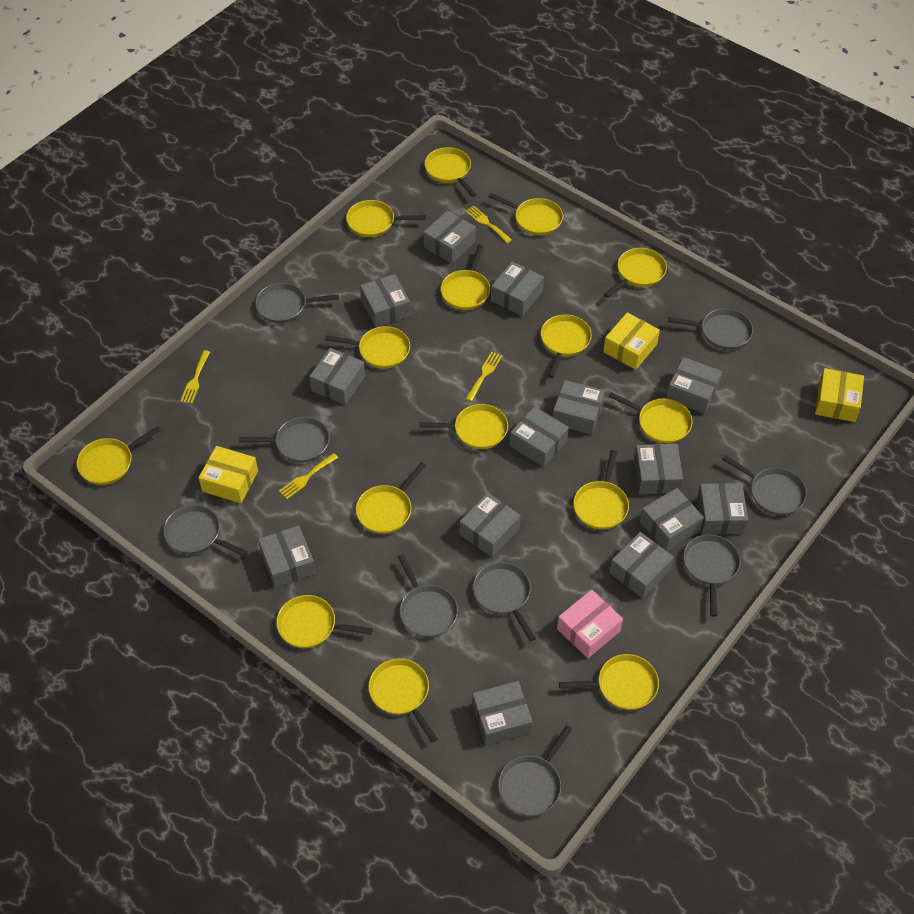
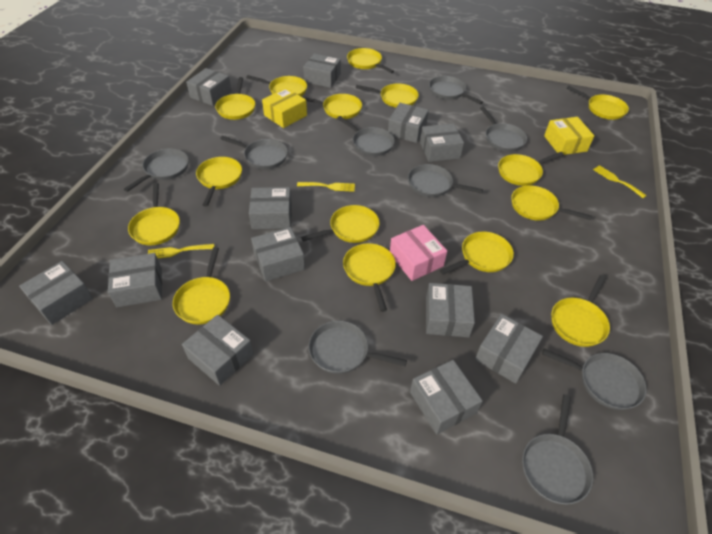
grey box: 14 -> 12
yellow box: 3 -> 2
yellow fork: 4 -> 3

